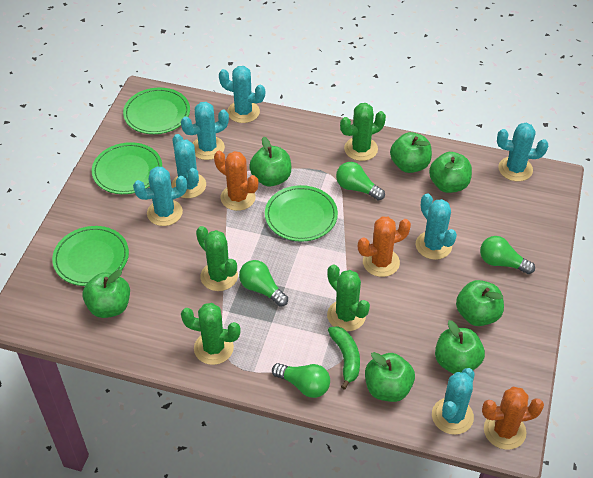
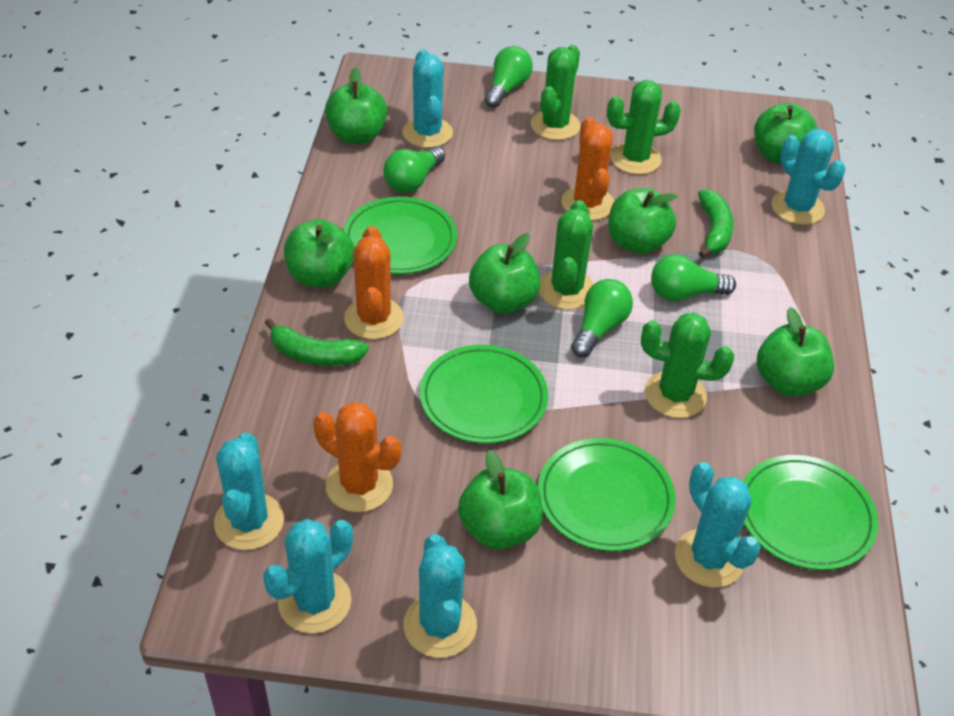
green banana: 1 -> 2
turquoise cactus: 7 -> 6

